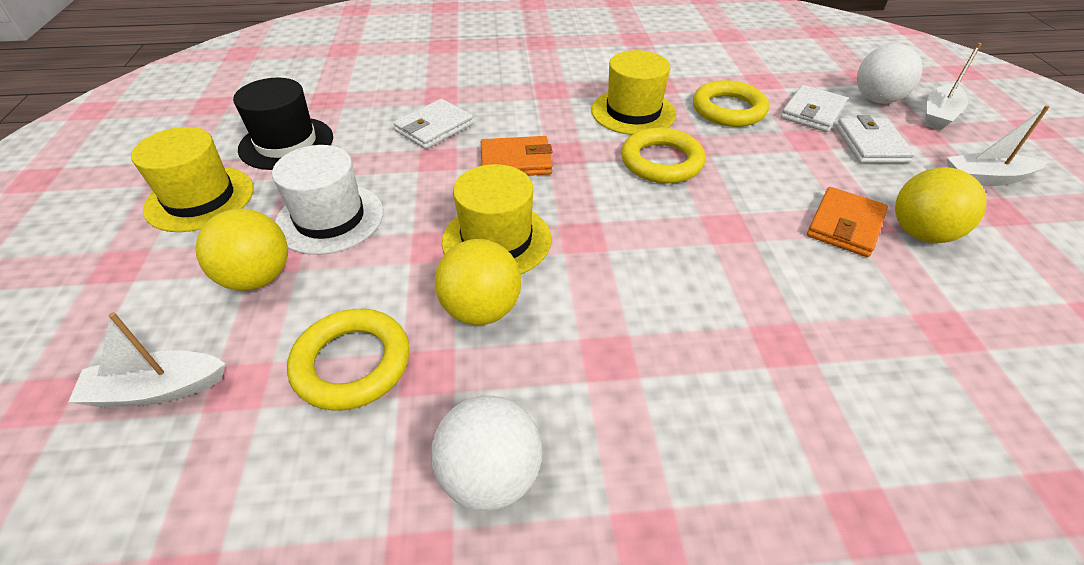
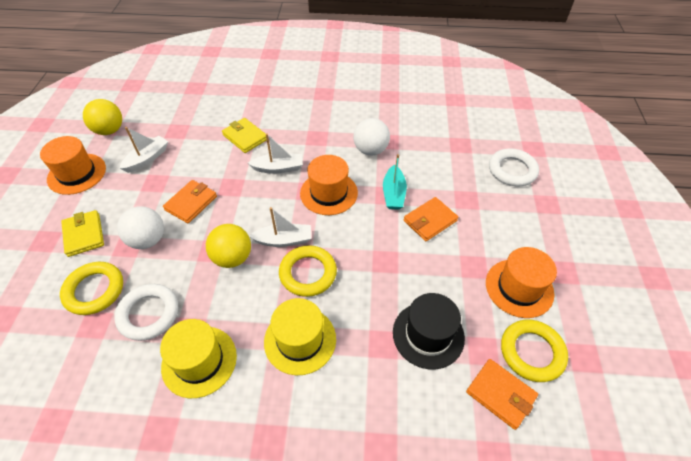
orange hat: 0 -> 3
orange wallet: 2 -> 3
turquoise boat: 0 -> 1
white hat: 1 -> 0
white ring: 0 -> 2
white wallet: 3 -> 0
yellow ball: 3 -> 2
yellow hat: 3 -> 2
yellow wallet: 0 -> 2

